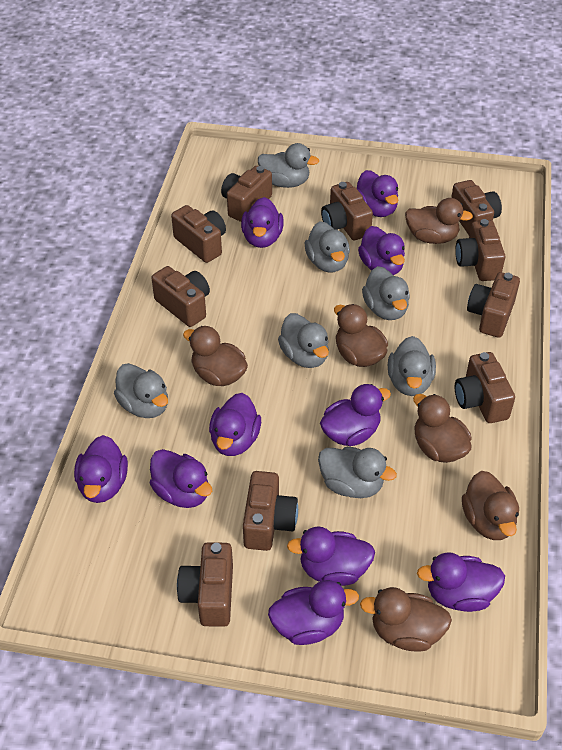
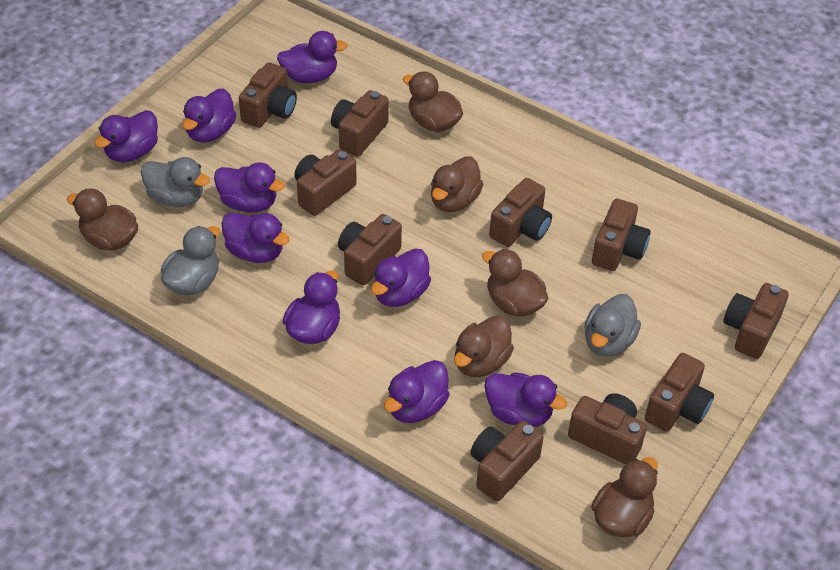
grey duck: 7 -> 3
purple duck: 10 -> 9

